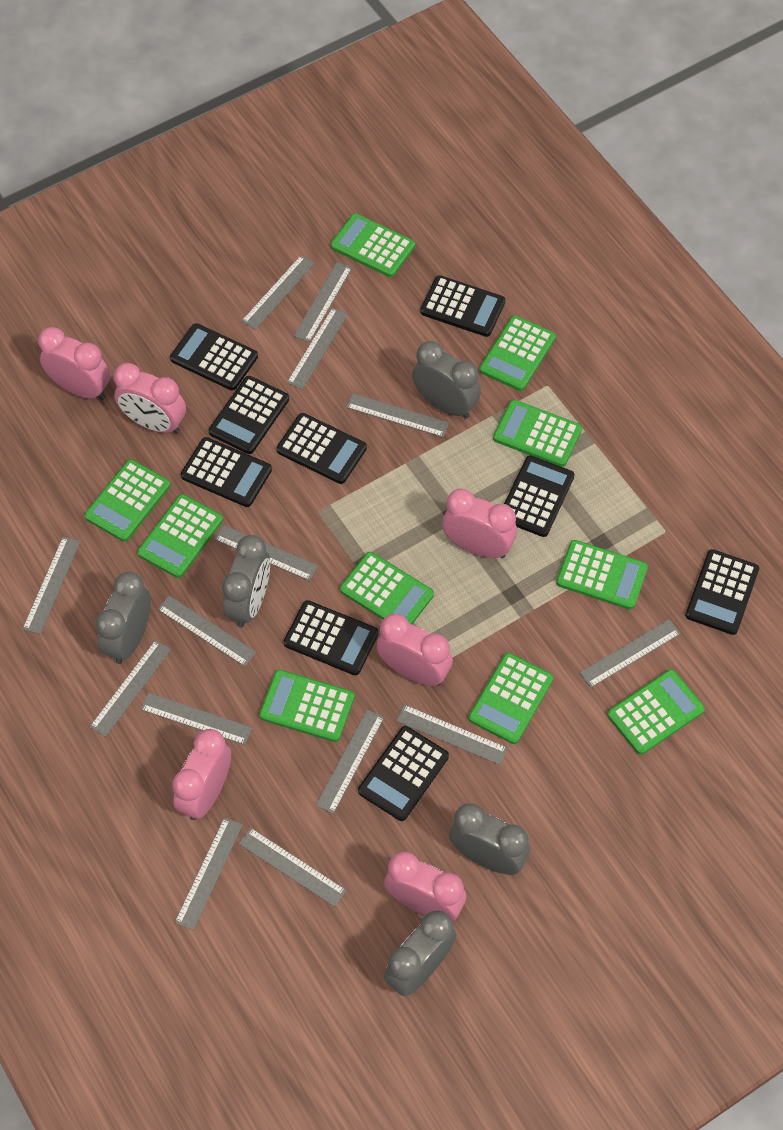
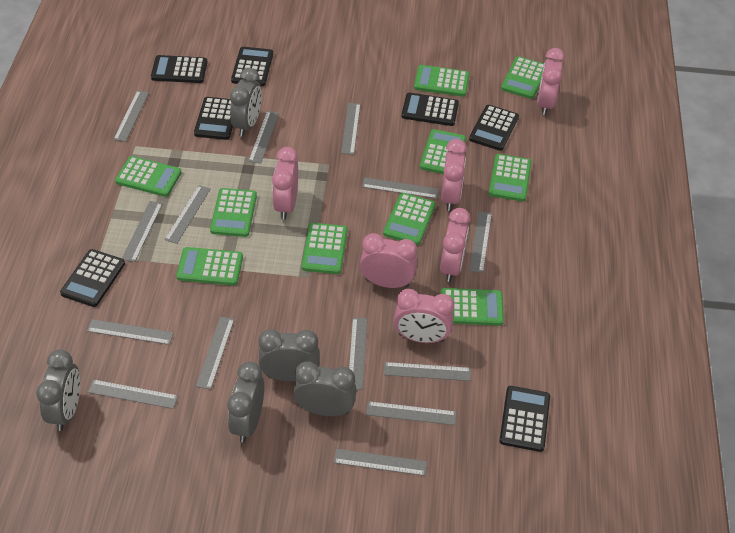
black calculator: 9 -> 7

